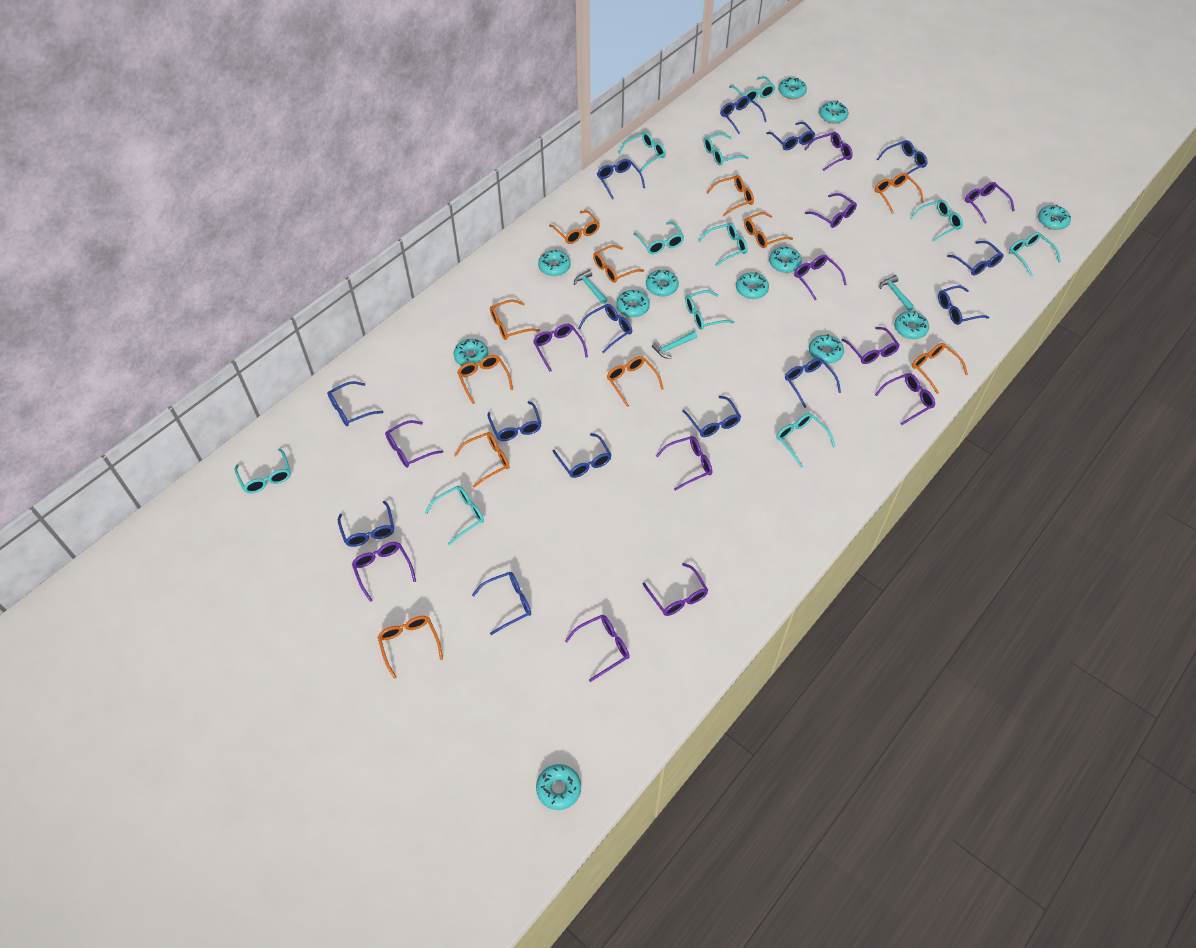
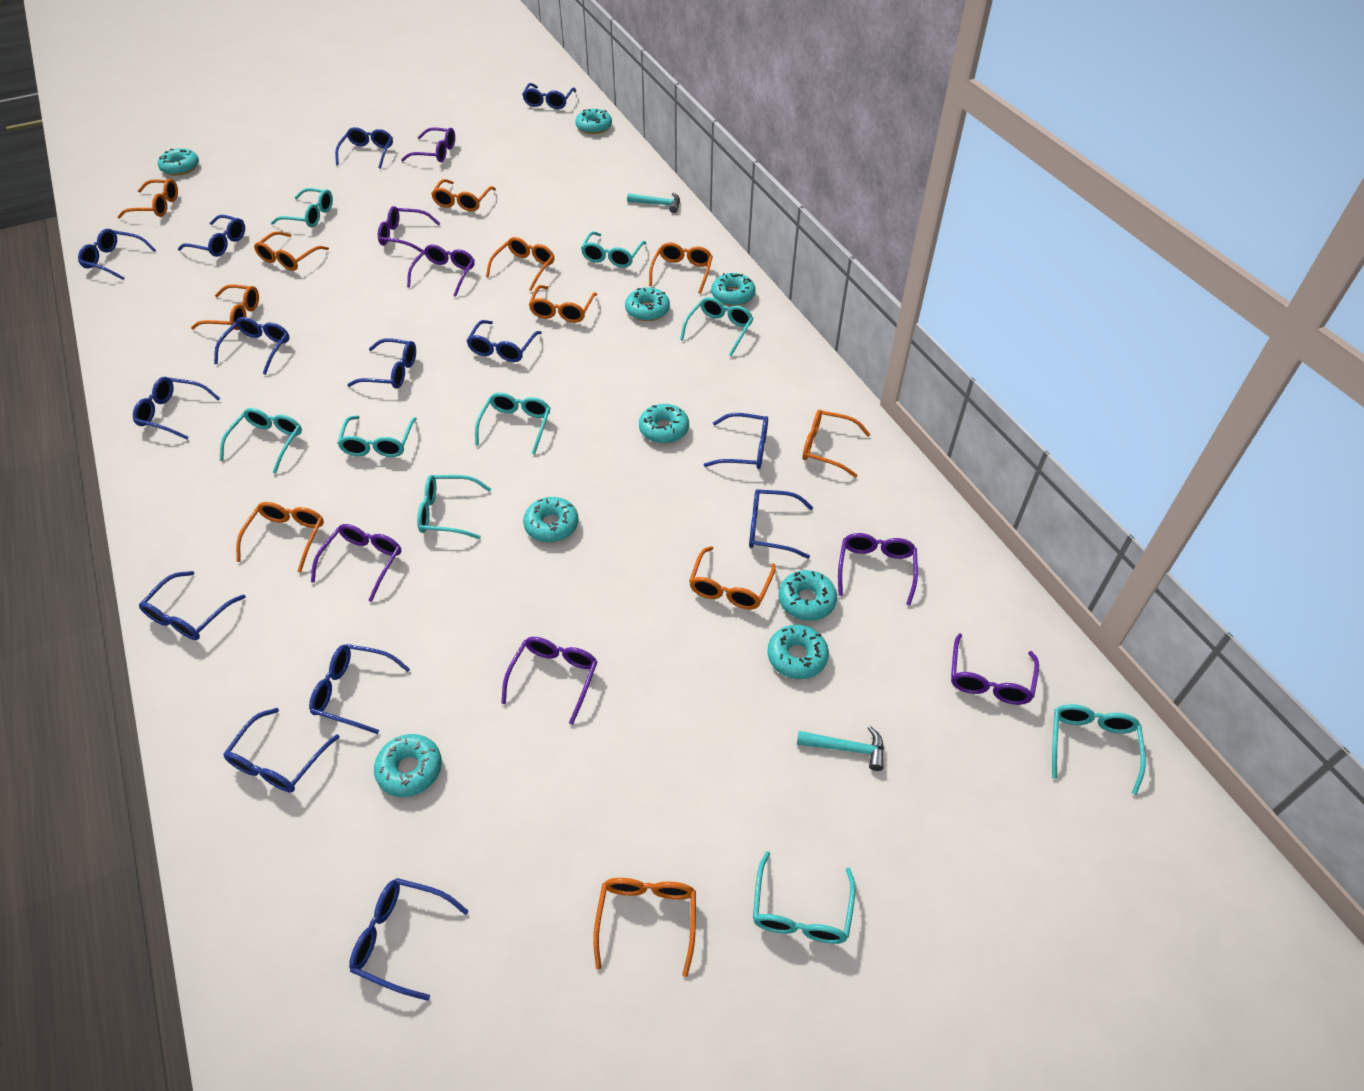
purple glasses: 12 -> 7
turquoise donut: 12 -> 9
turquoise glasses: 11 -> 9
turquoise hammer: 3 -> 2

